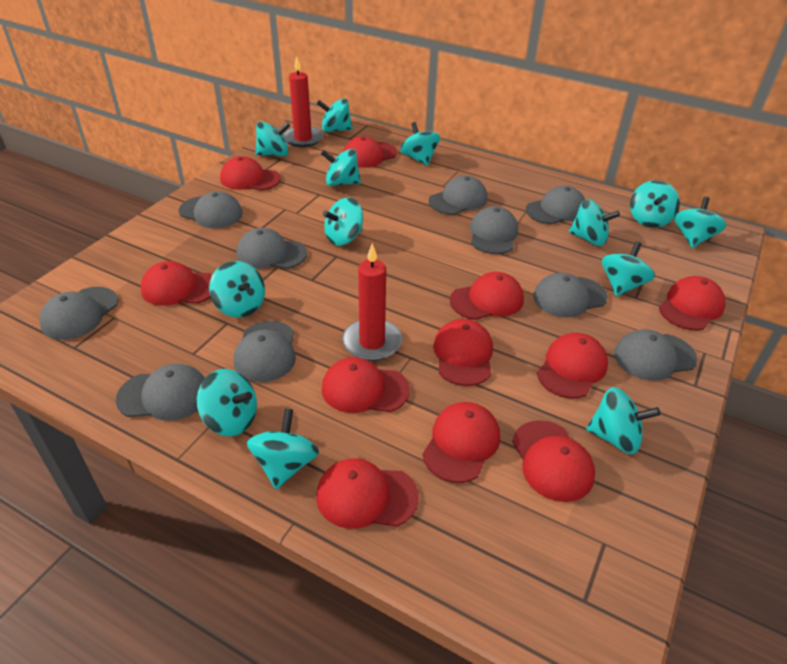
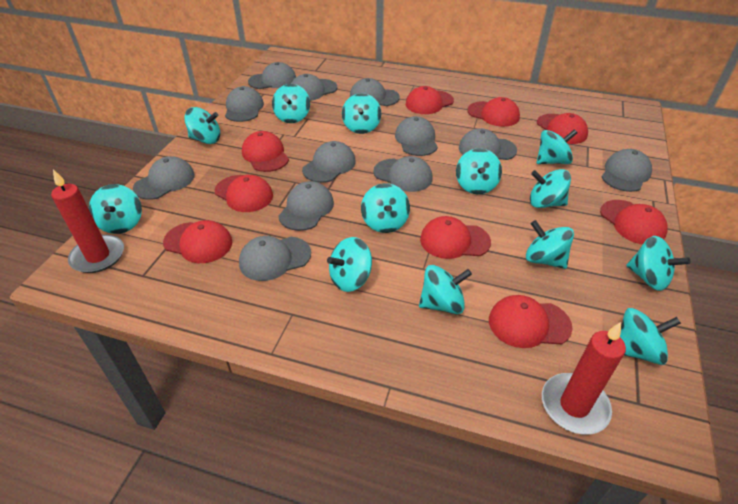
grey cap: 10 -> 12
red cap: 11 -> 9

